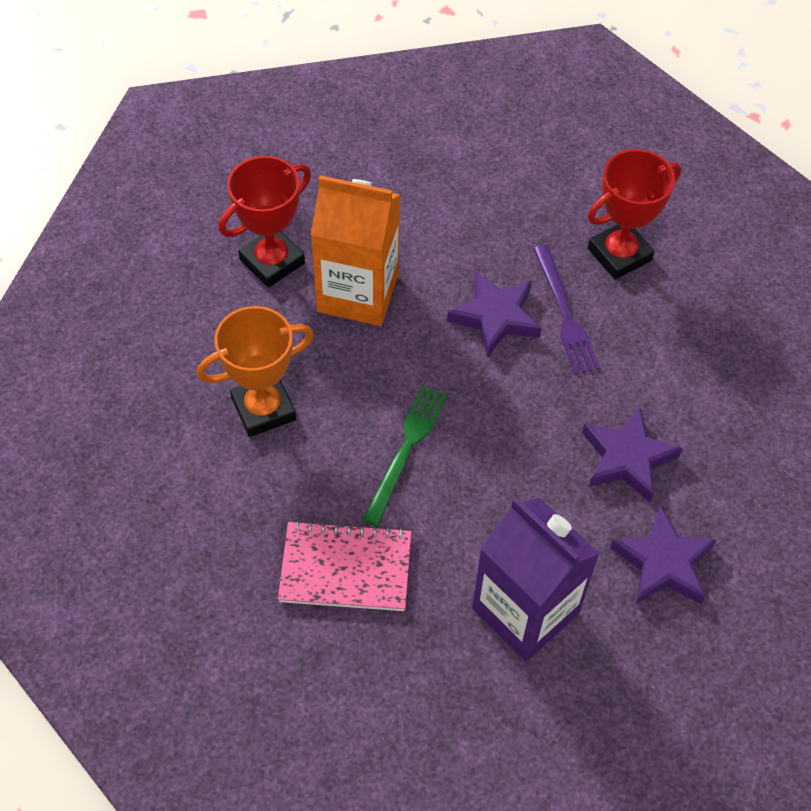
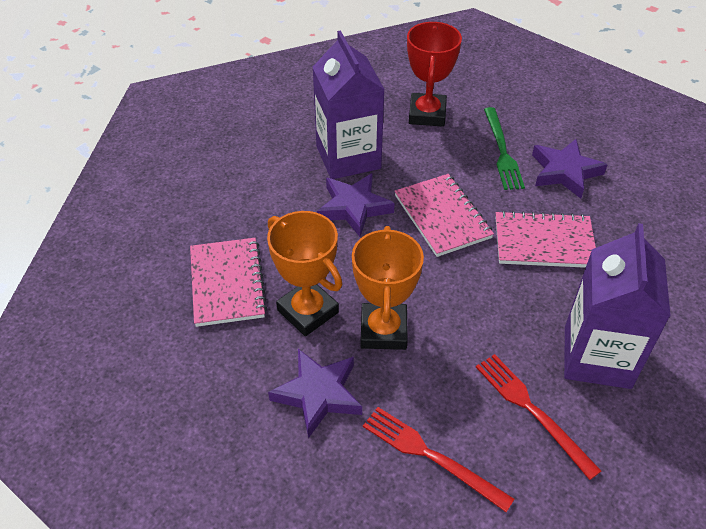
orange carton: 1 -> 0
orange trophy: 1 -> 2
pink notebook: 1 -> 3
purple carton: 1 -> 2
purple fork: 1 -> 0
red fork: 0 -> 2
red trophy: 2 -> 1

